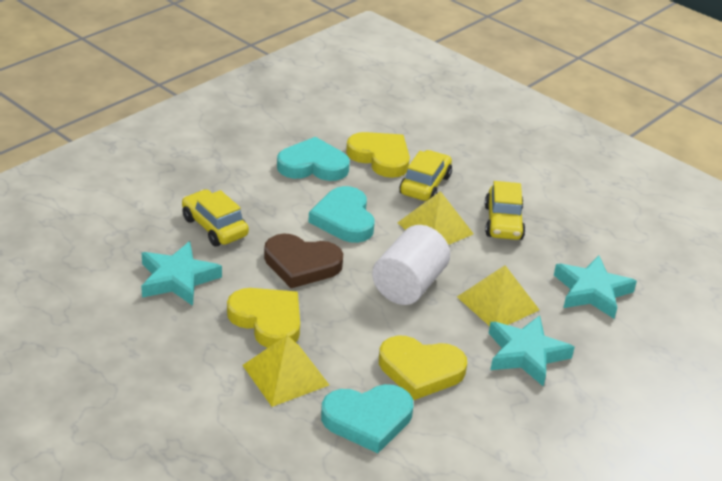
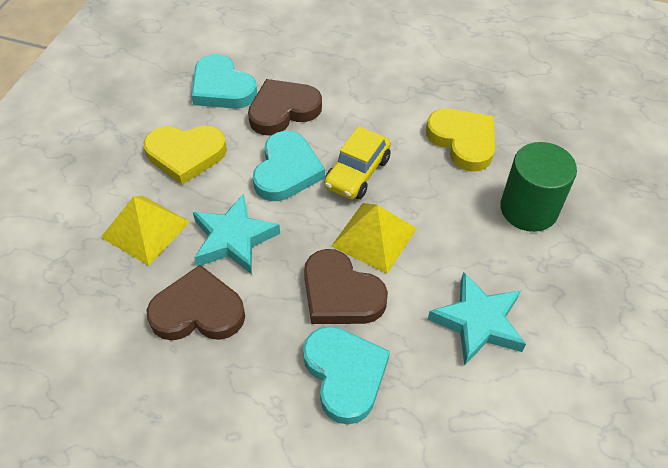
brown heart: 1 -> 3
green cylinder: 0 -> 1
turquoise star: 3 -> 2
white cylinder: 1 -> 0
yellow car: 3 -> 1
yellow heart: 3 -> 2
yellow pyramid: 3 -> 2

